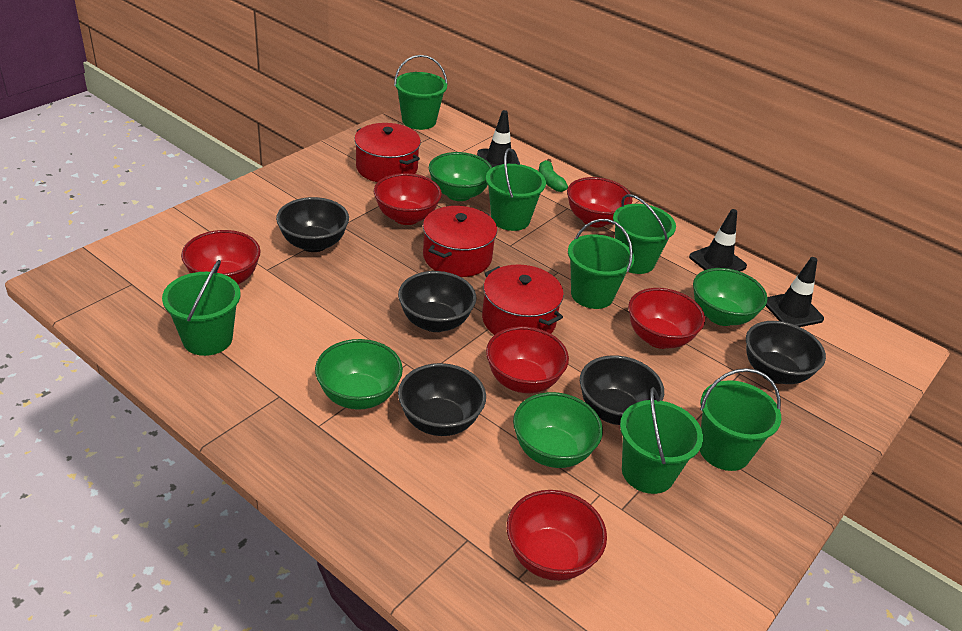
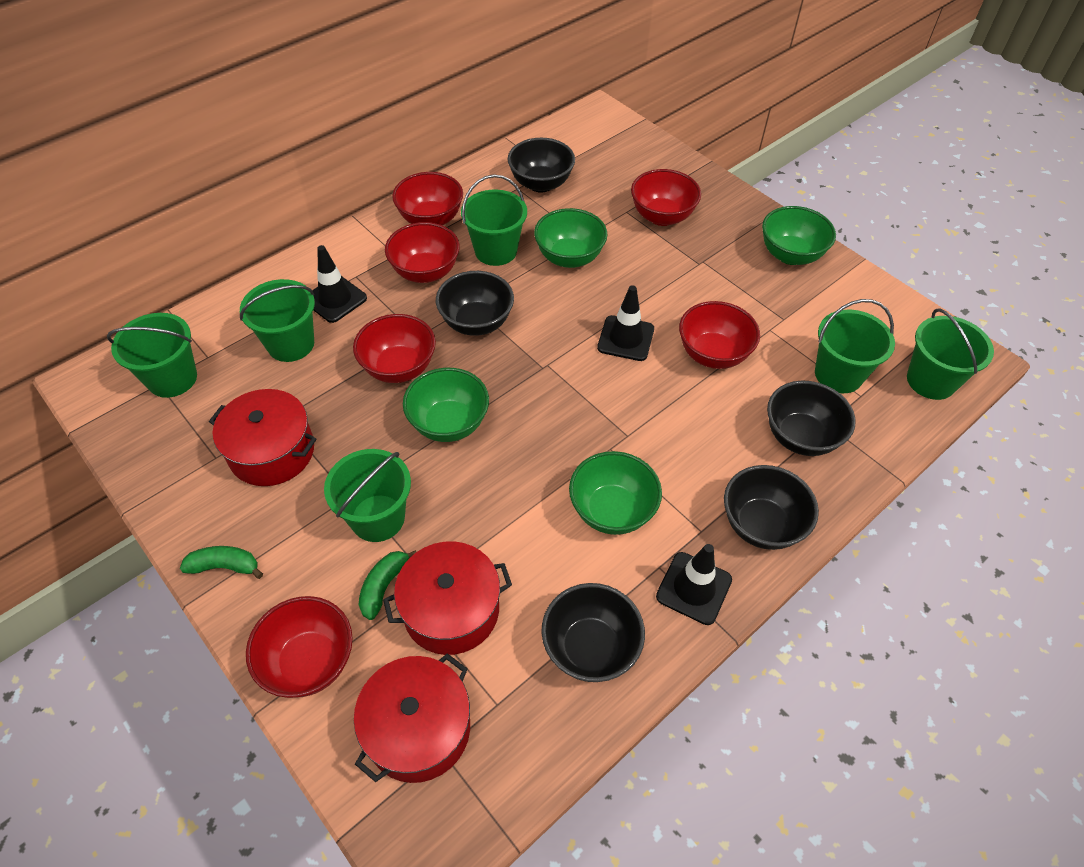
green banana: 1 -> 2
green bucket: 7 -> 6

